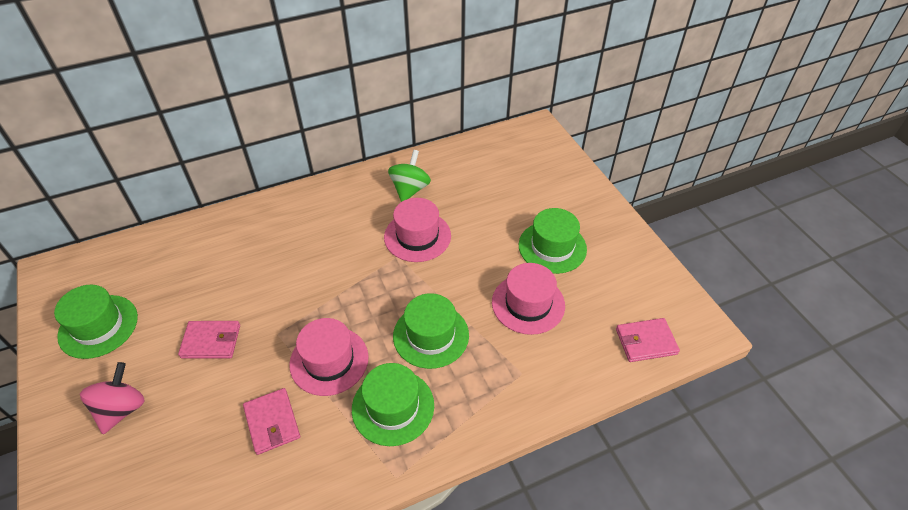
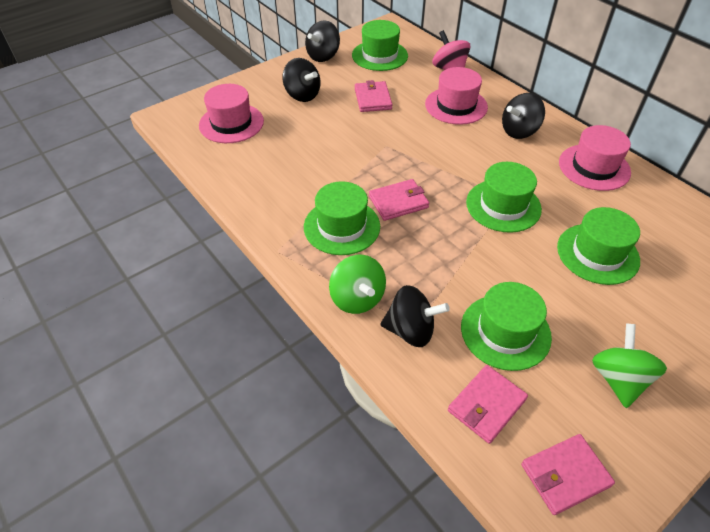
black spinning top: 0 -> 4
green hat: 4 -> 5
green spinning top: 1 -> 2
pink wallet: 3 -> 4

